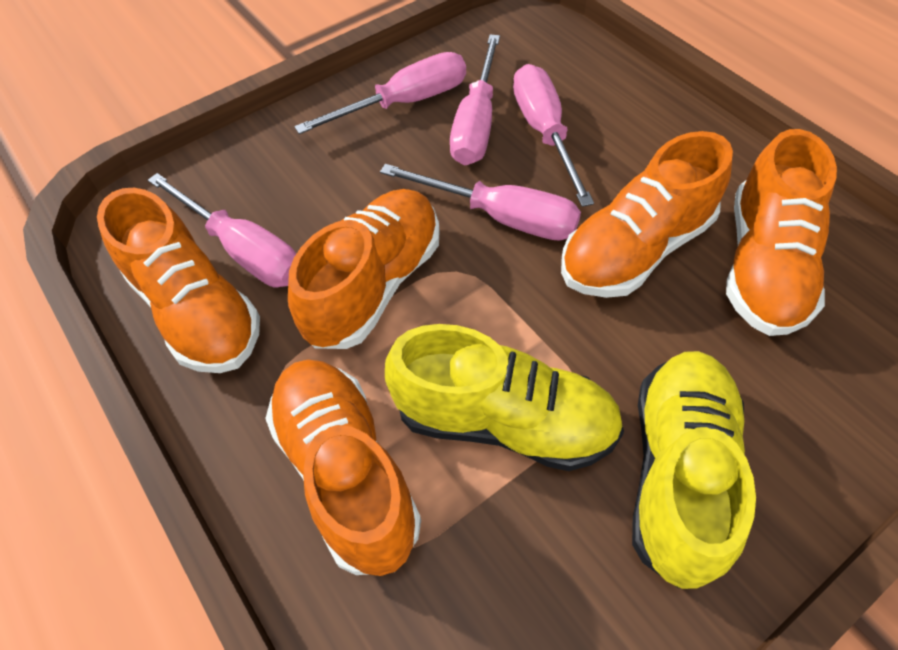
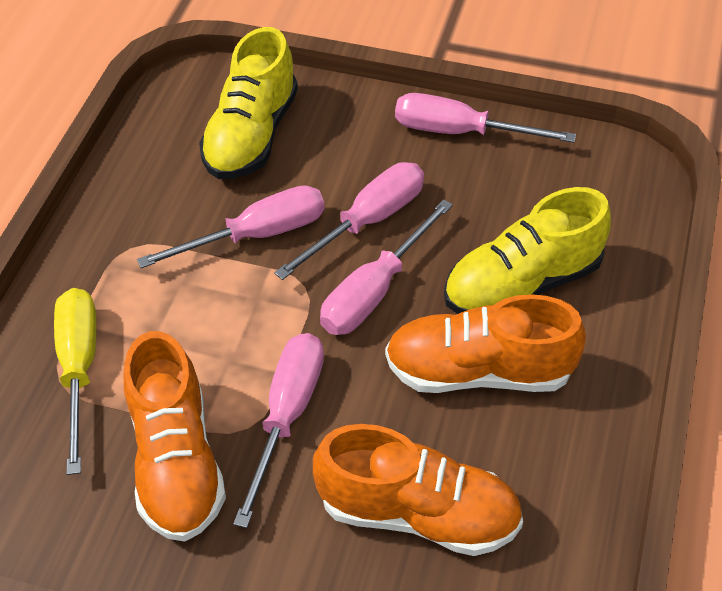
orange shoe: 5 -> 3
yellow screwdriver: 0 -> 1

